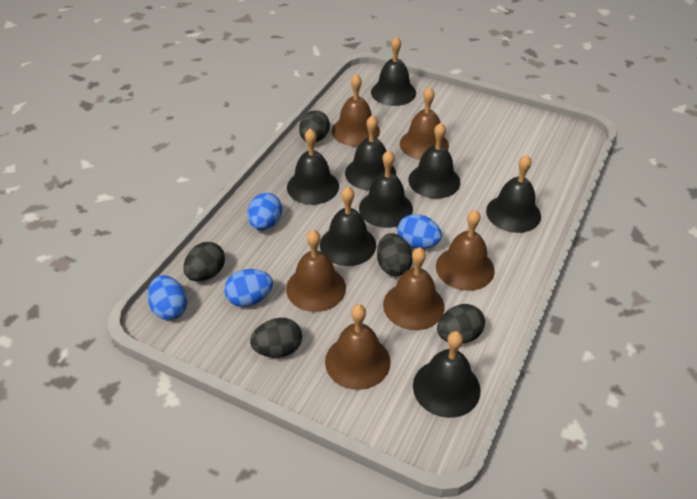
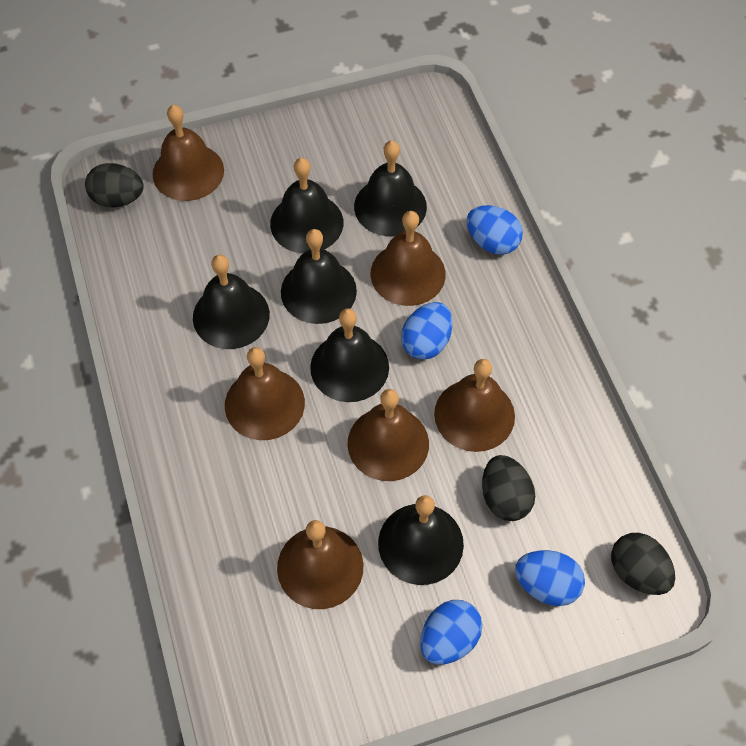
black bell: 8 -> 6
black egg: 5 -> 3

